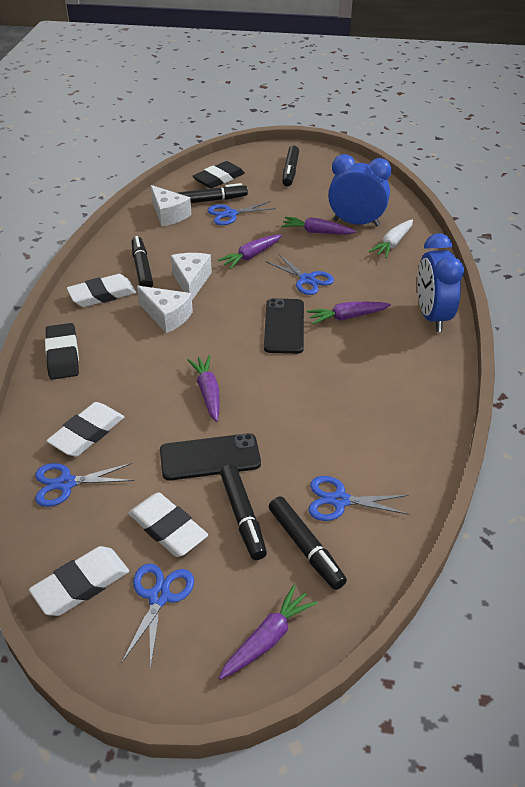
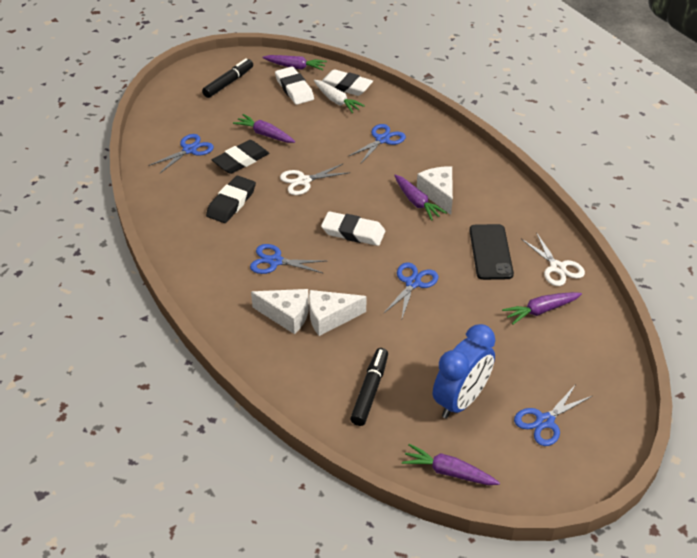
black marker: 5 -> 2
black phone: 2 -> 1
blue clock: 2 -> 1
white eraser: 4 -> 3
white scissors: 0 -> 2

